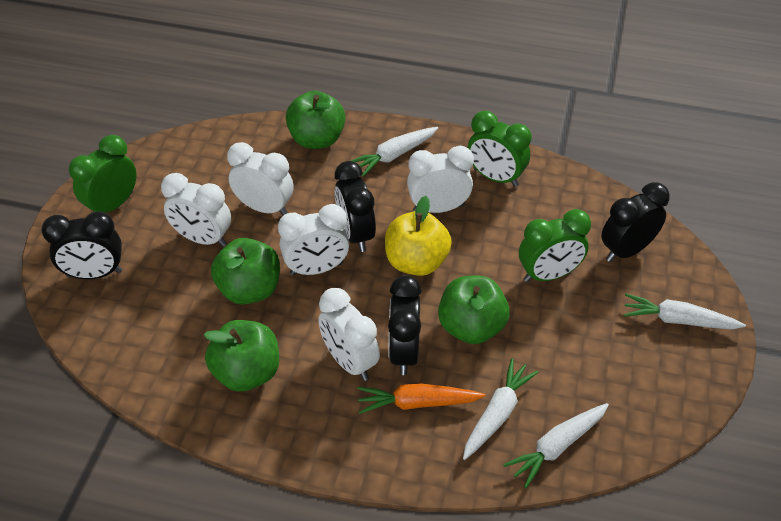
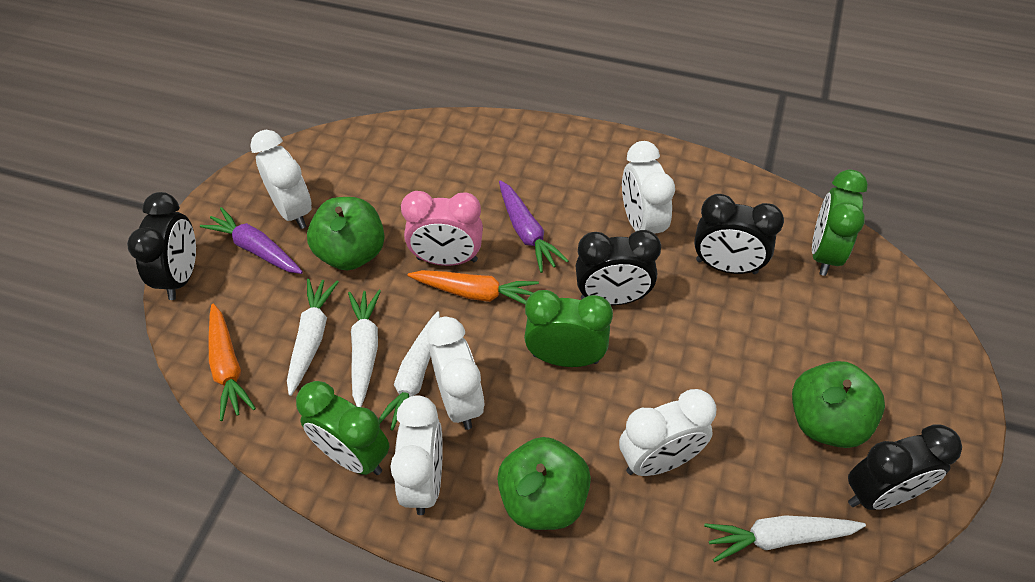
green apple: 4 -> 3
orange carrot: 1 -> 2
pink clock: 0 -> 1
purple carrot: 0 -> 2
yellow apple: 1 -> 0

